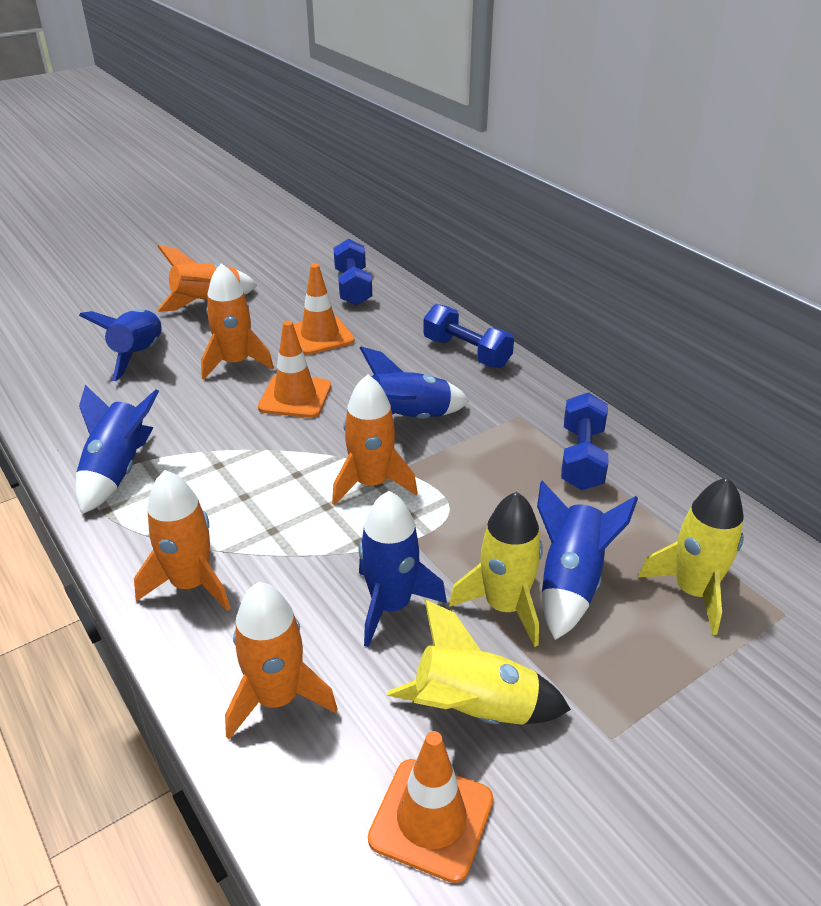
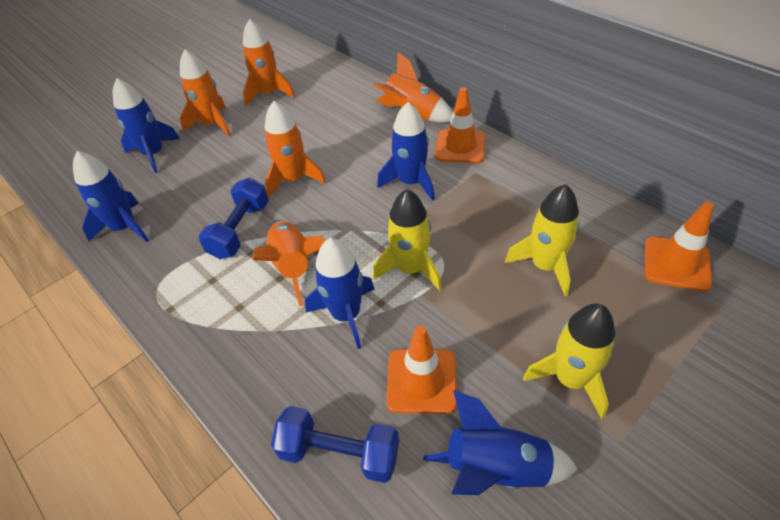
blue dumbbell: 3 -> 2

